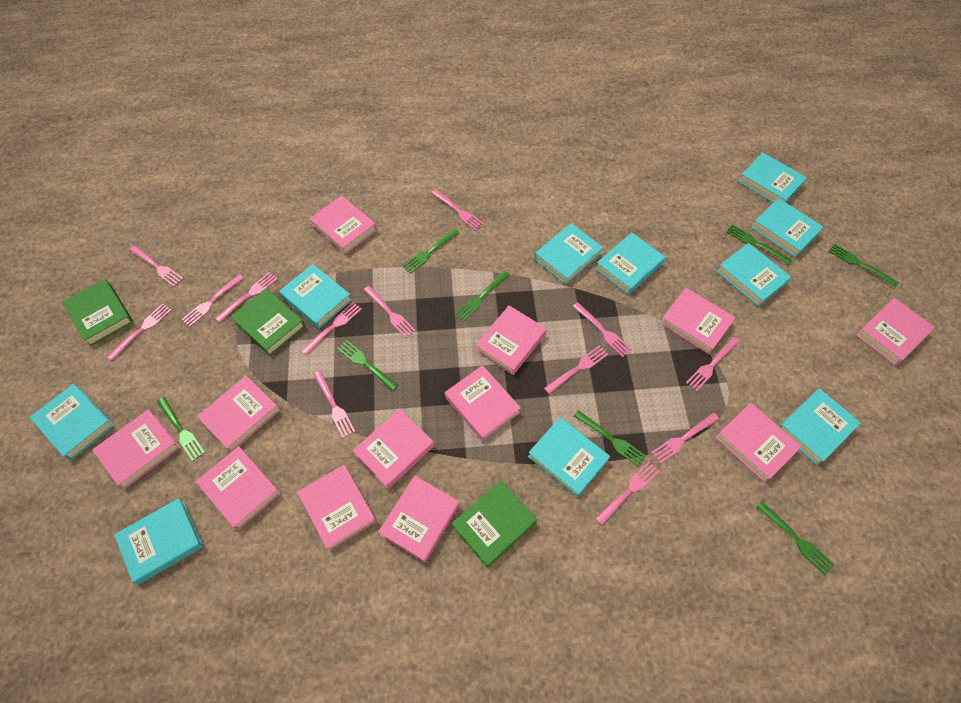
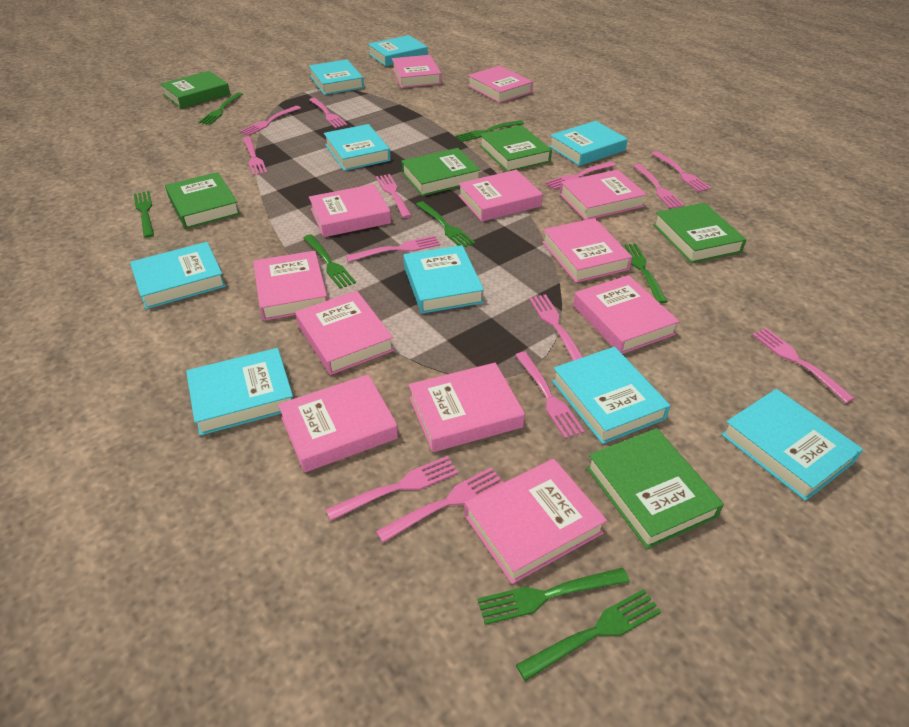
green book: 3 -> 6
turquoise book: 10 -> 9

